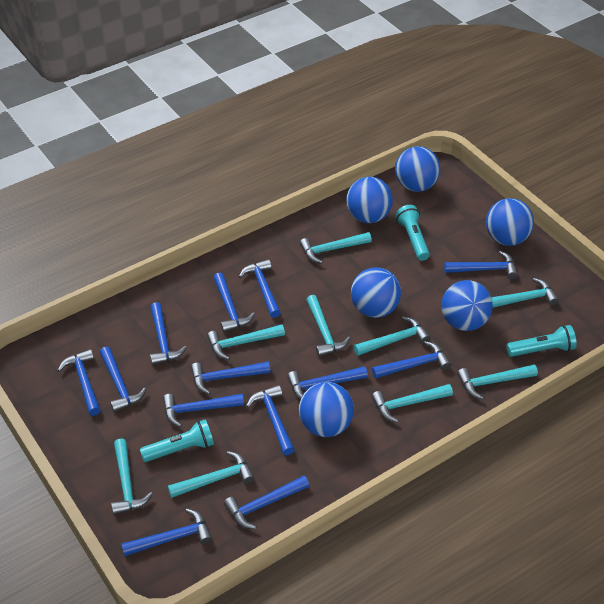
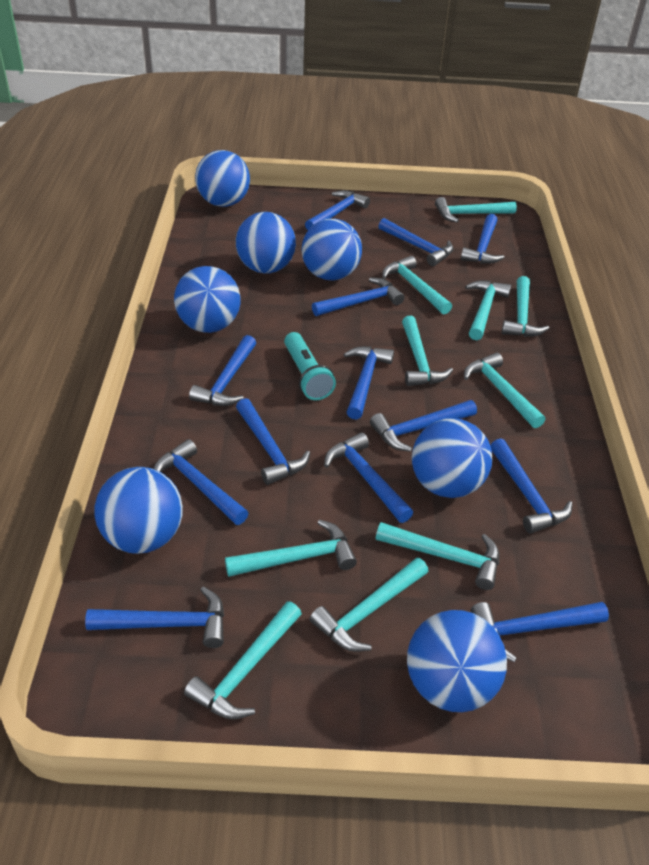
blue ball: 6 -> 7
turquoise flashlight: 3 -> 1
turquoise hammer: 9 -> 10

